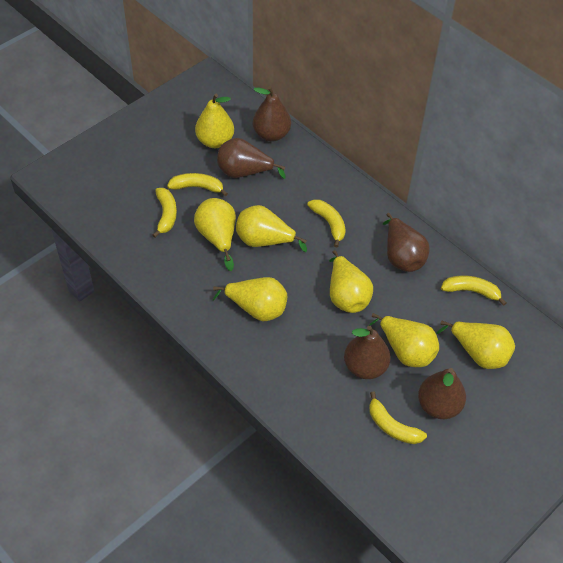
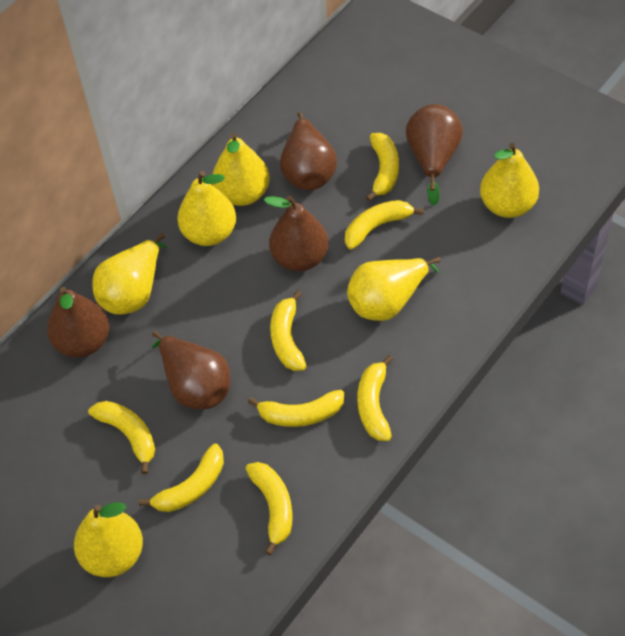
yellow banana: 5 -> 8
yellow pear: 7 -> 6

